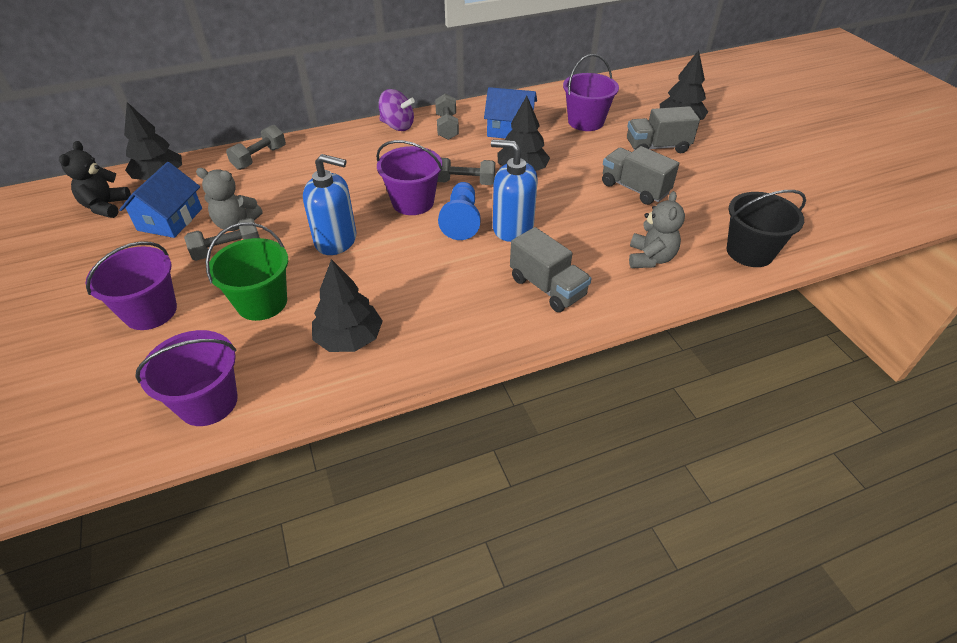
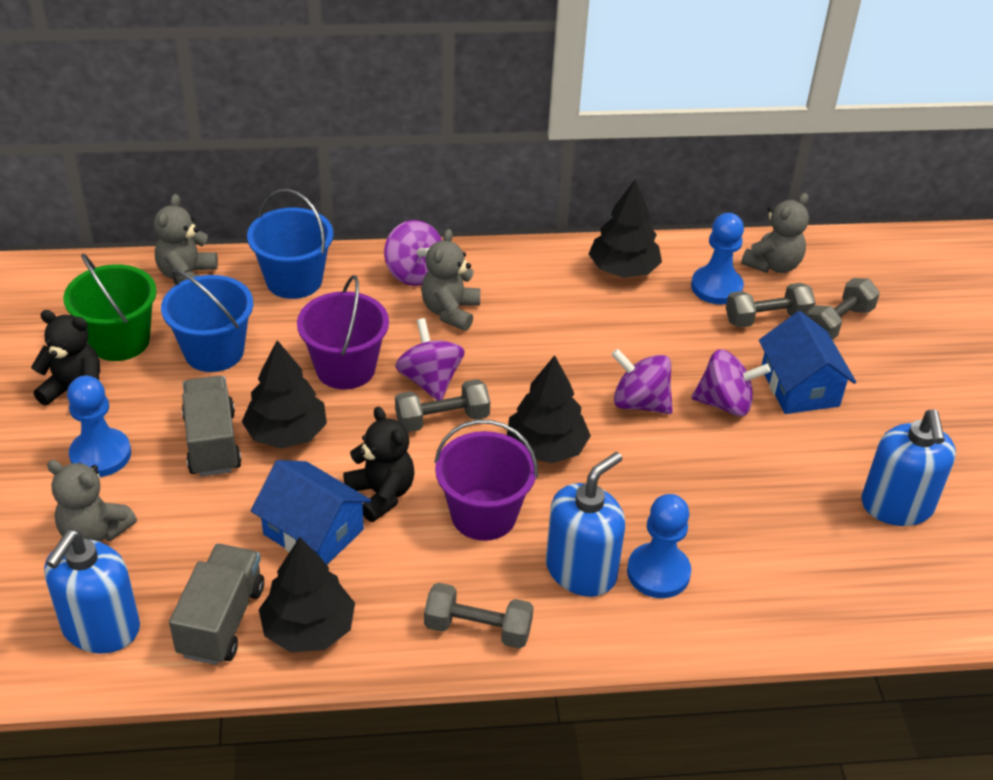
black bucket: 1 -> 0
black teddy bear: 1 -> 2
blue bucket: 0 -> 2
blue pawn: 1 -> 3
blue soap dispenser: 2 -> 3
grey teddy bear: 2 -> 4
grey truck: 3 -> 2
purple bucket: 4 -> 2
purple spinning top: 1 -> 4

